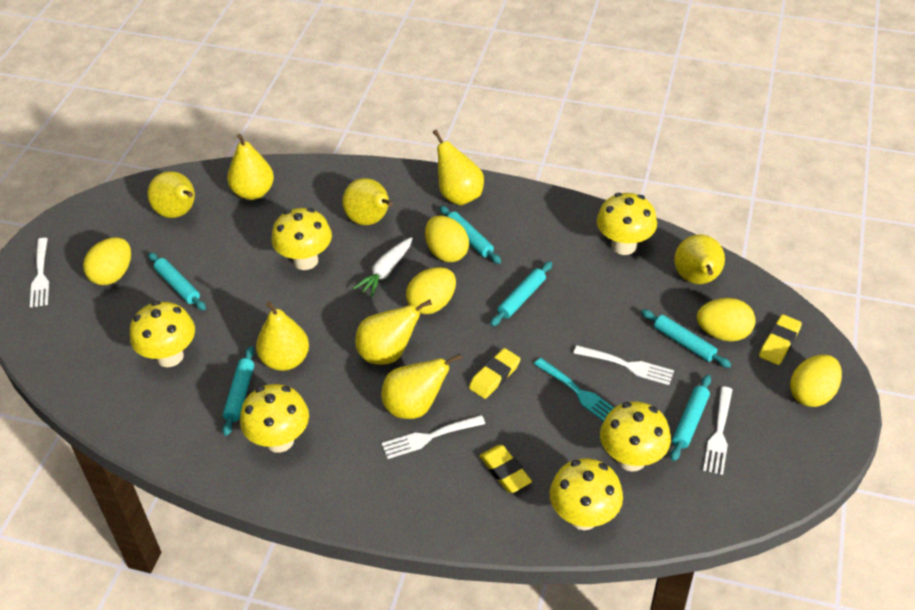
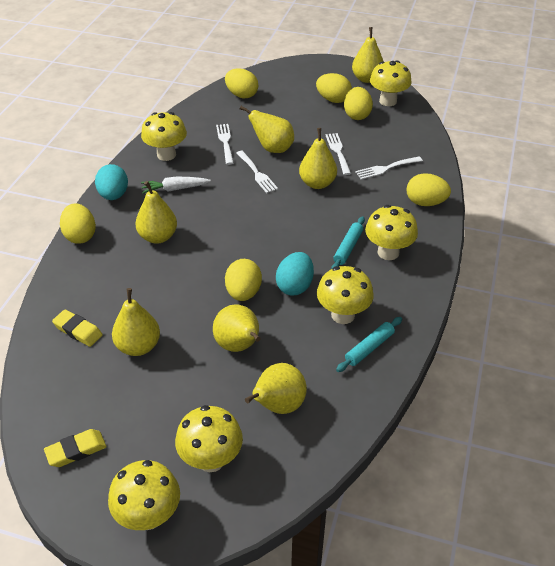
turquoise egg: 0 -> 2
turquoise fork: 1 -> 0
turquoise rolling pin: 6 -> 2
yellow egg: 5 -> 6
yellow eraser: 3 -> 2
yellow pear: 8 -> 7

